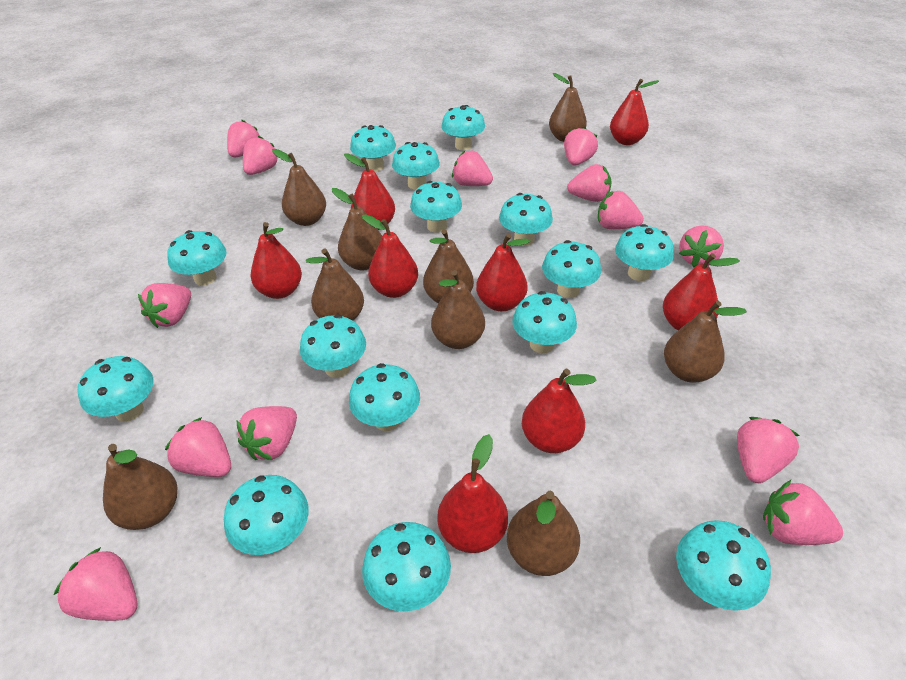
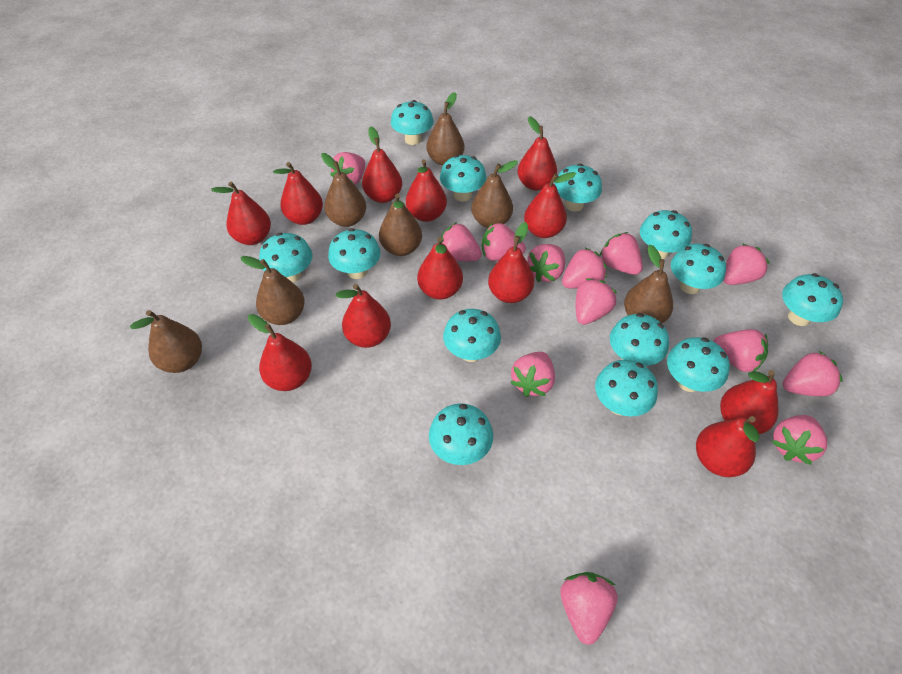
brown pear: 9 -> 7
red pear: 8 -> 12
turquoise mushroom: 15 -> 13

